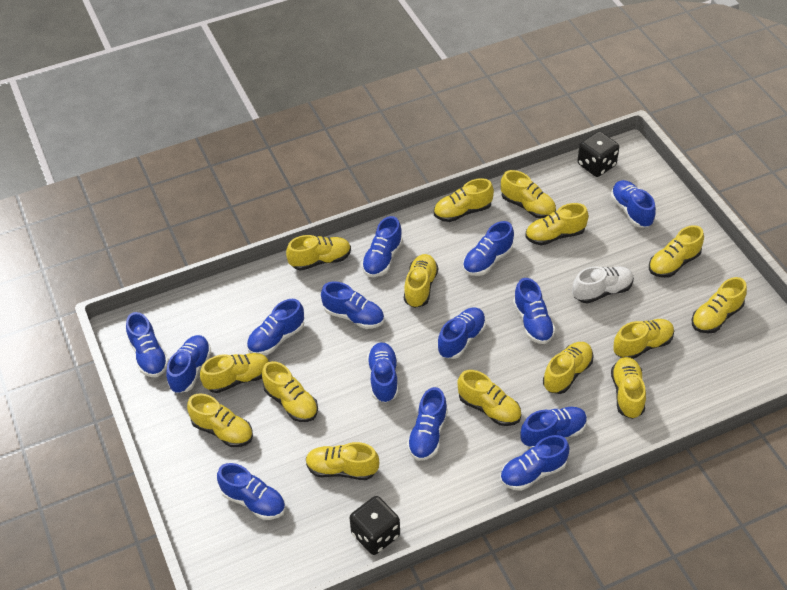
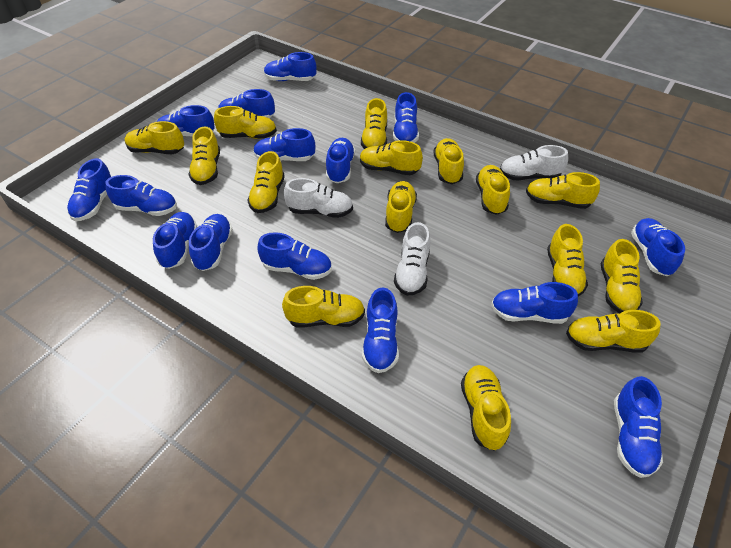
black dice: 2 -> 0
blue shoe: 14 -> 15
white shoe: 1 -> 3

